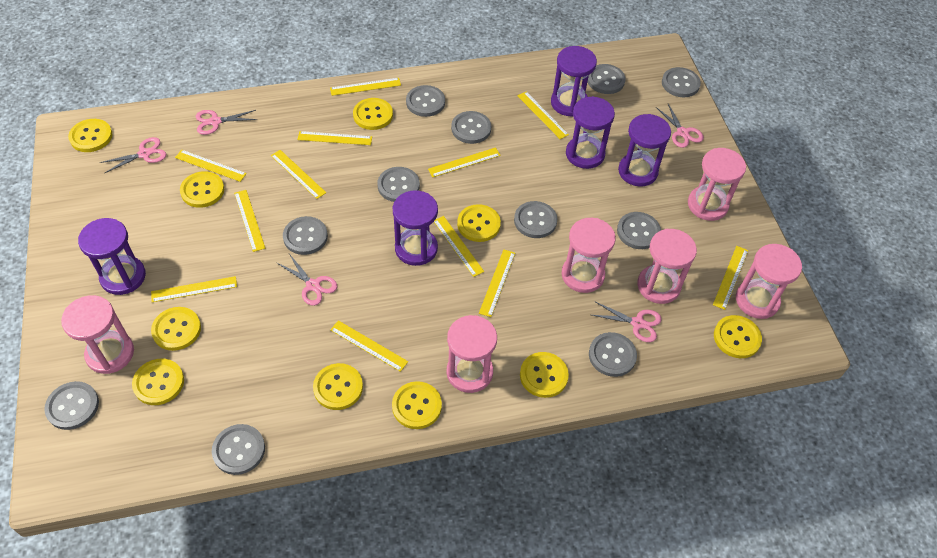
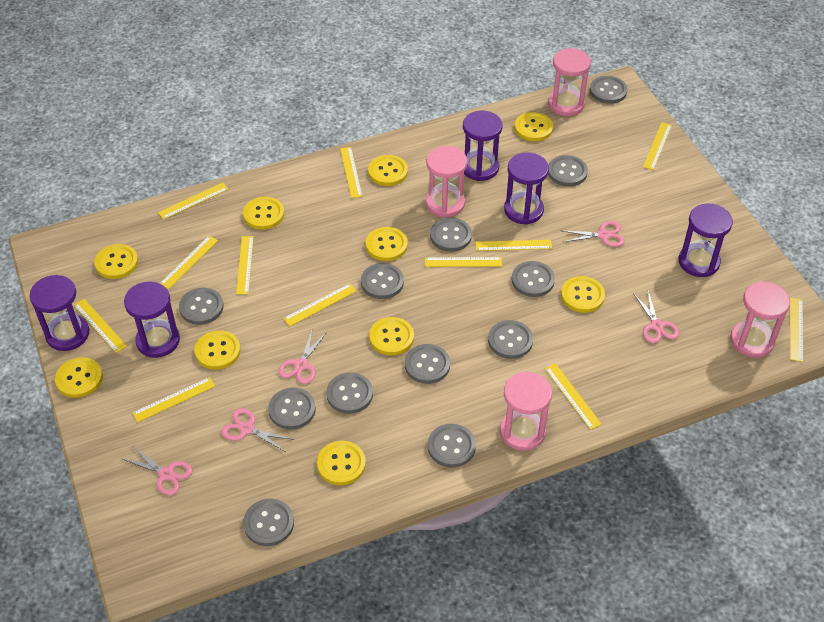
grey button: 11 -> 12
pink hourglass: 6 -> 4

